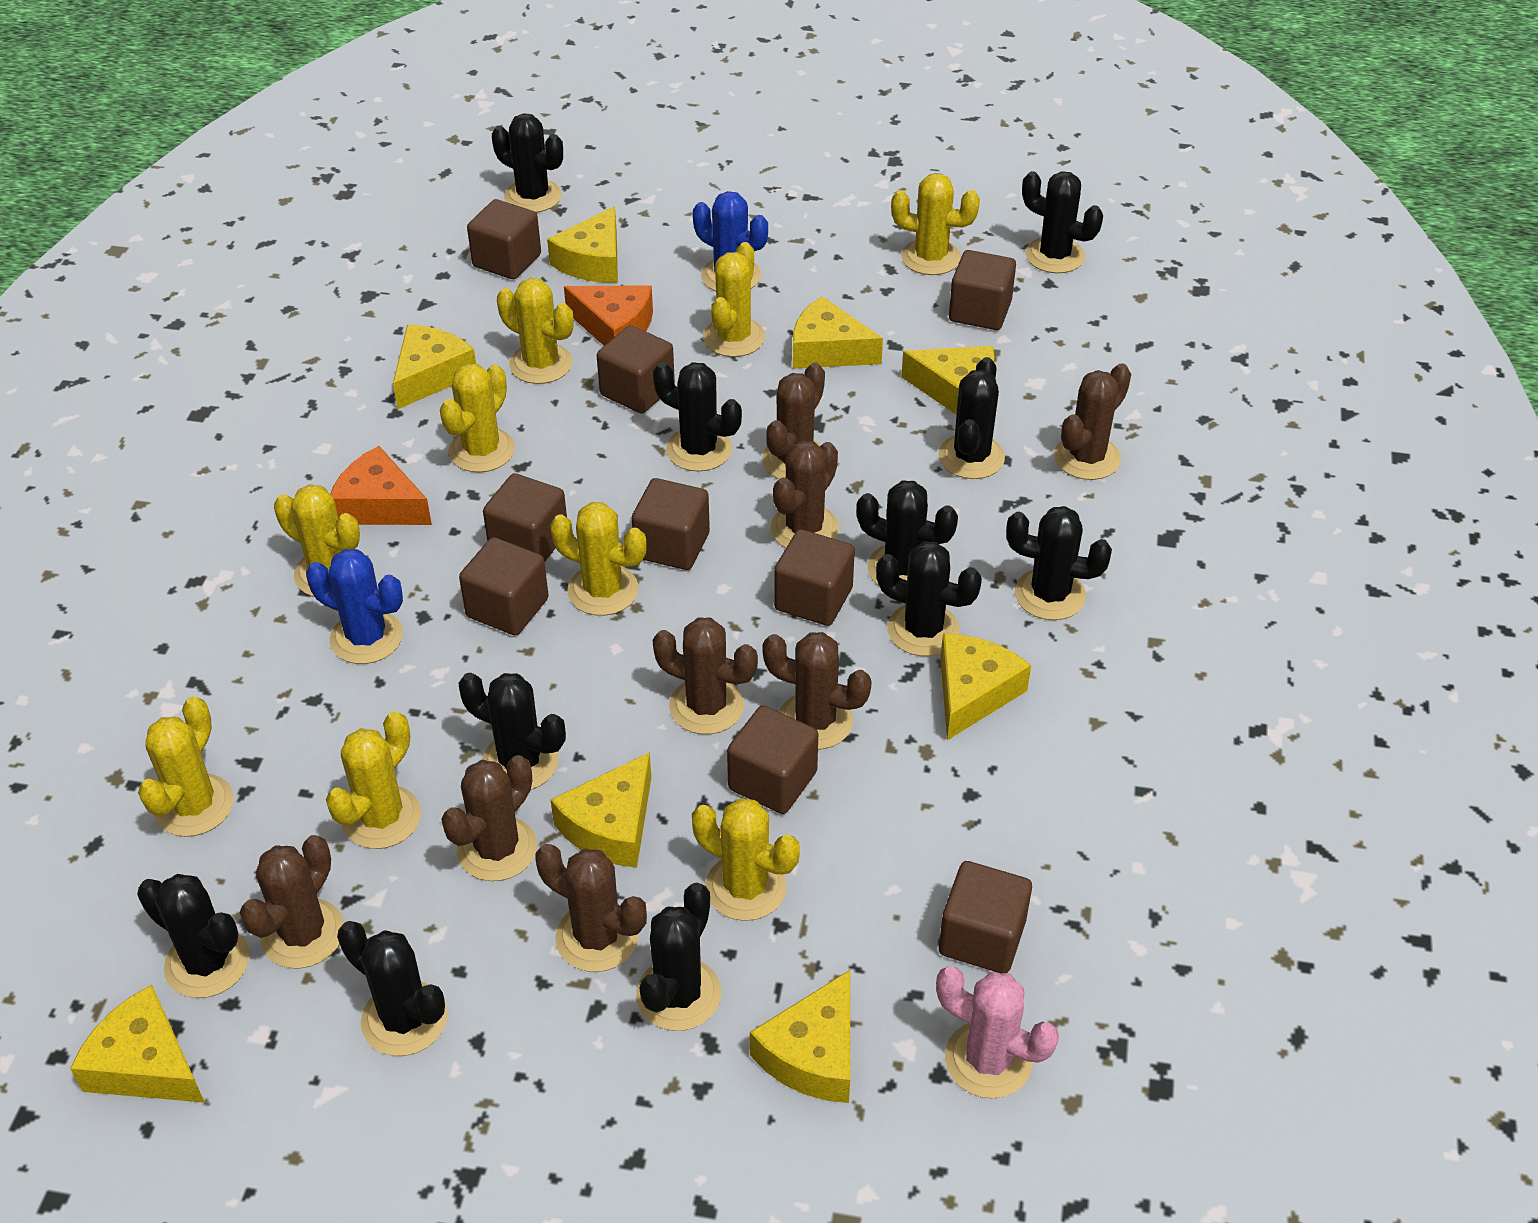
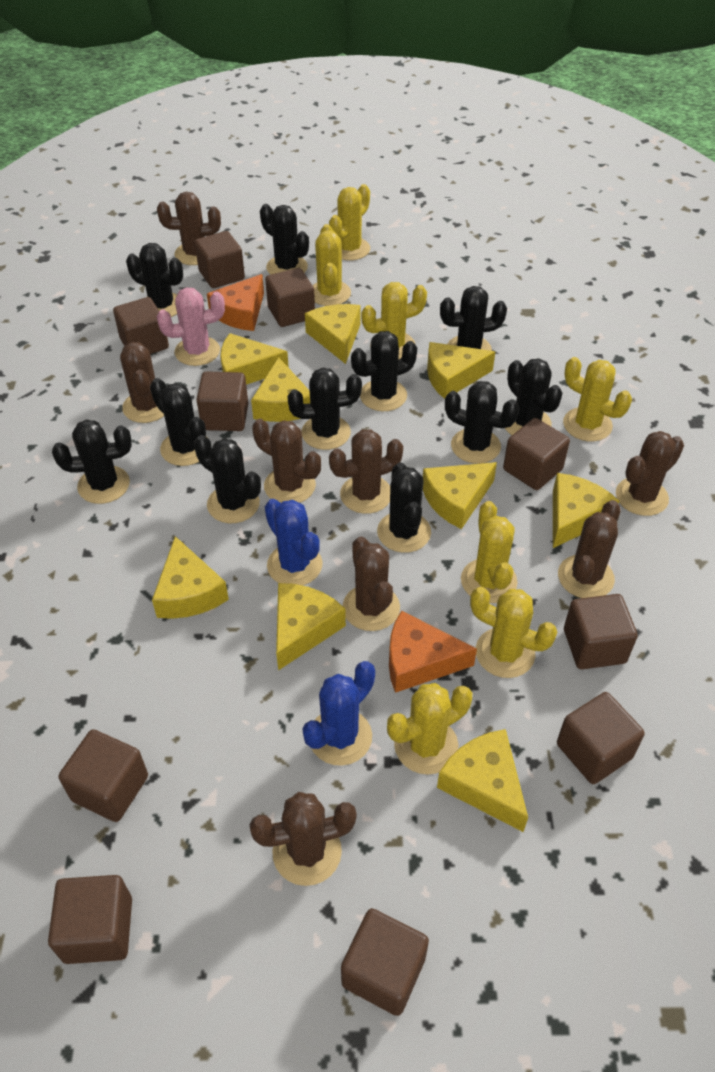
brown cube: 9 -> 10
yellow cactus: 9 -> 7
yellow cheese: 8 -> 9

